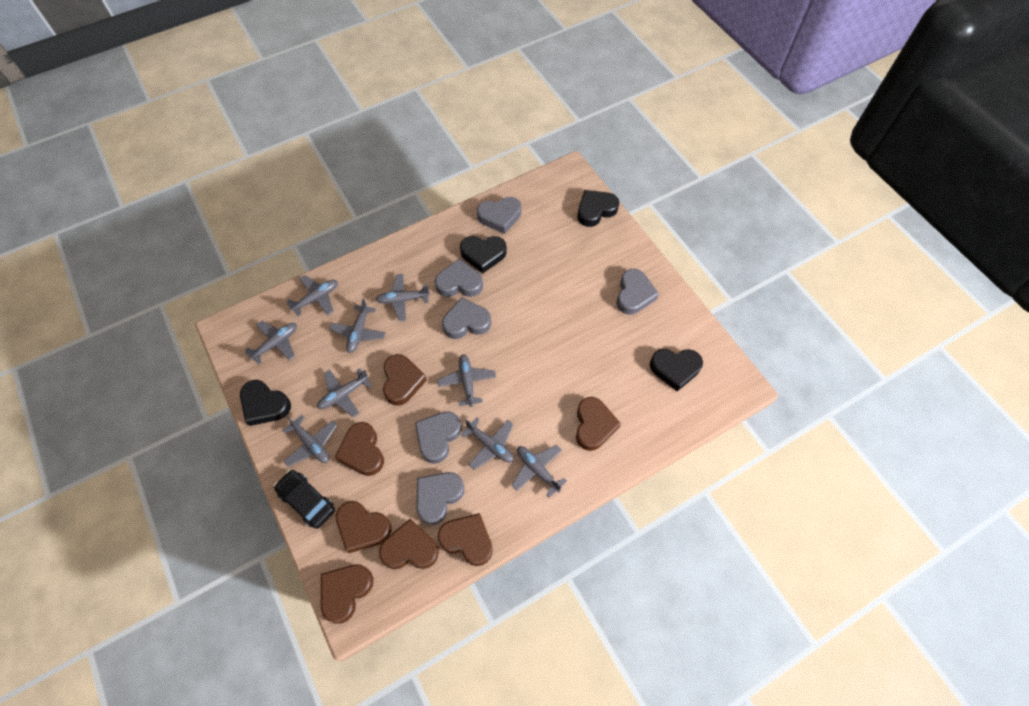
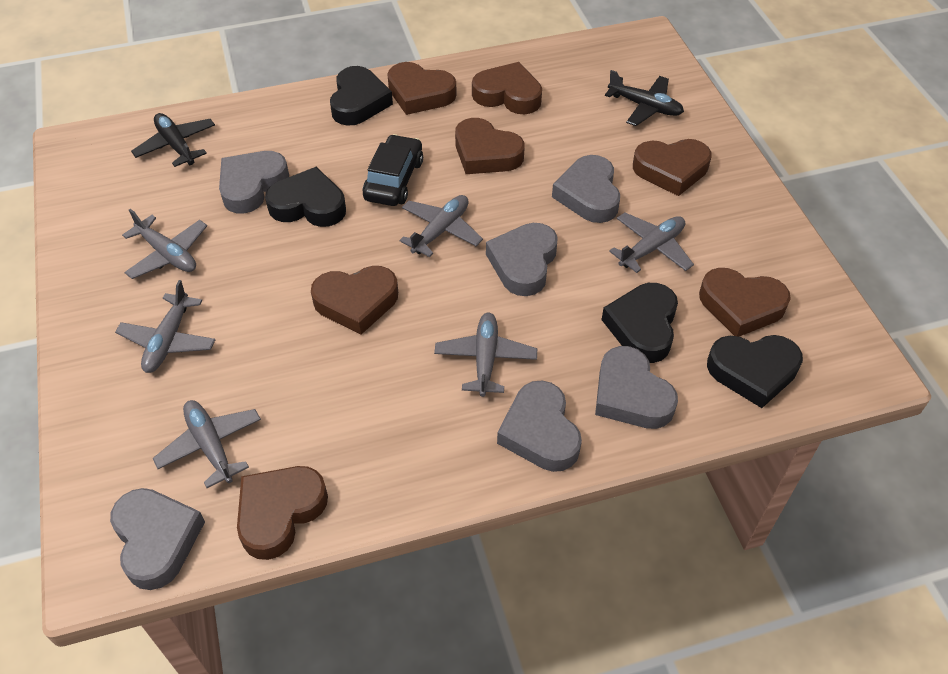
black plane: 0 -> 2
grey plane: 9 -> 6

